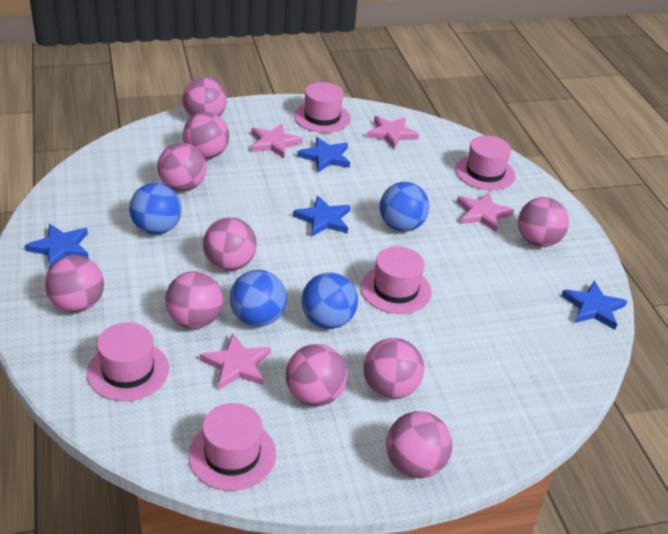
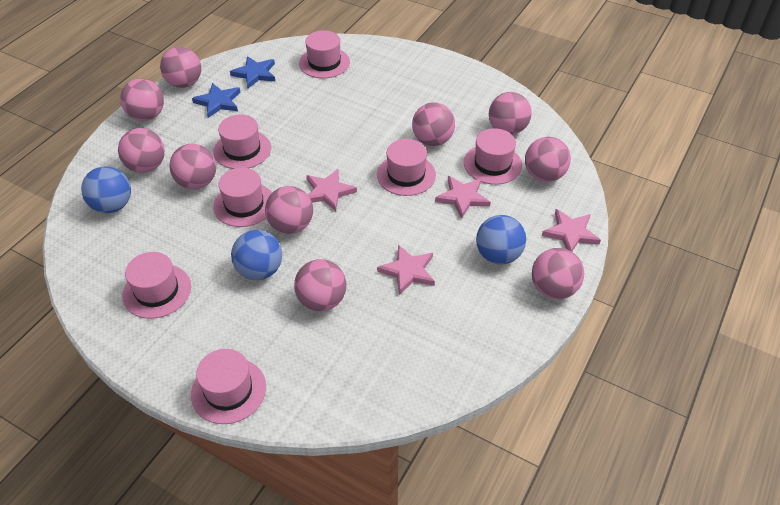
blue ball: 4 -> 3
blue star: 4 -> 2
pink hat: 5 -> 7

